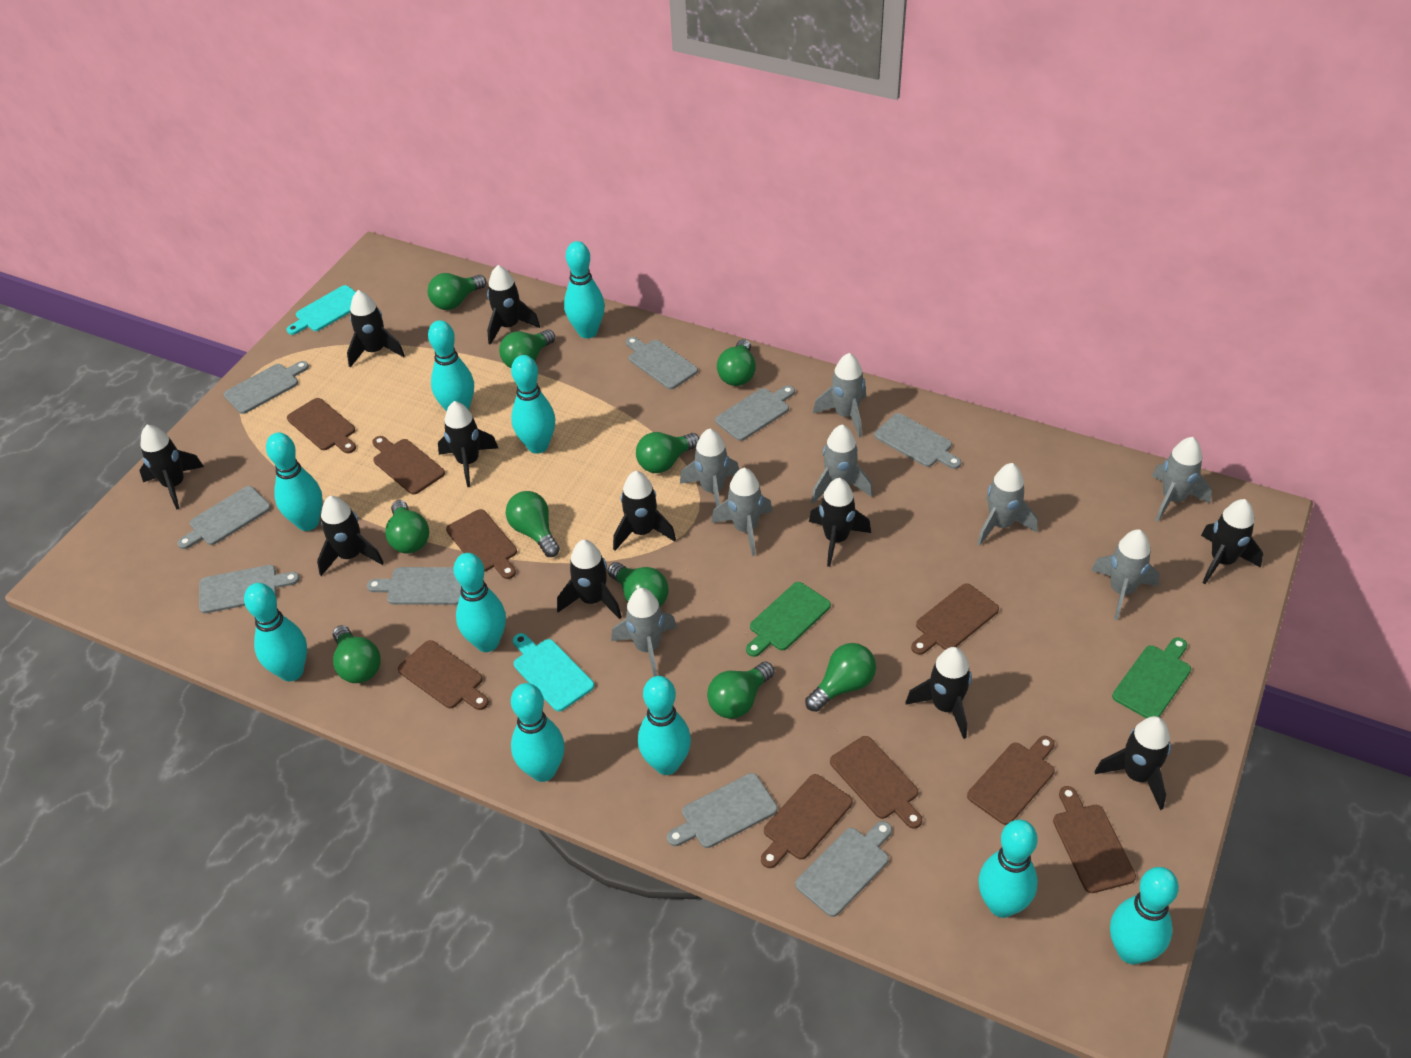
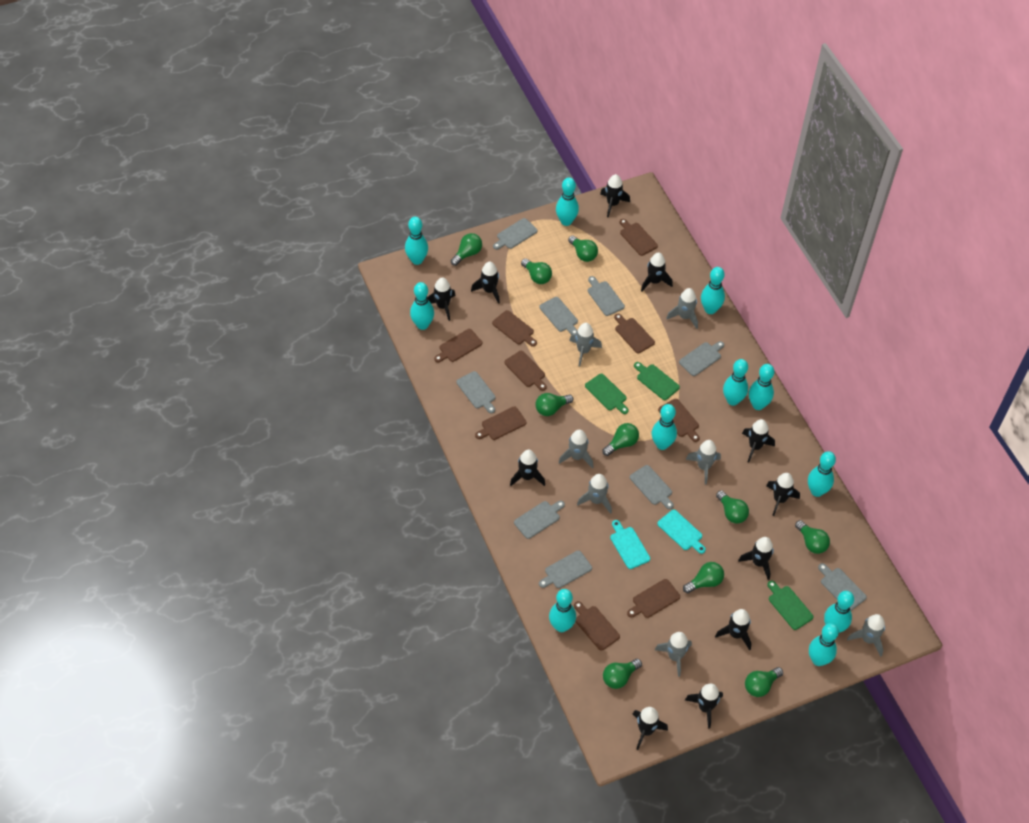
green cutting board: 2 -> 3
grey rocket: 8 -> 7
turquoise bowling pin: 10 -> 11

